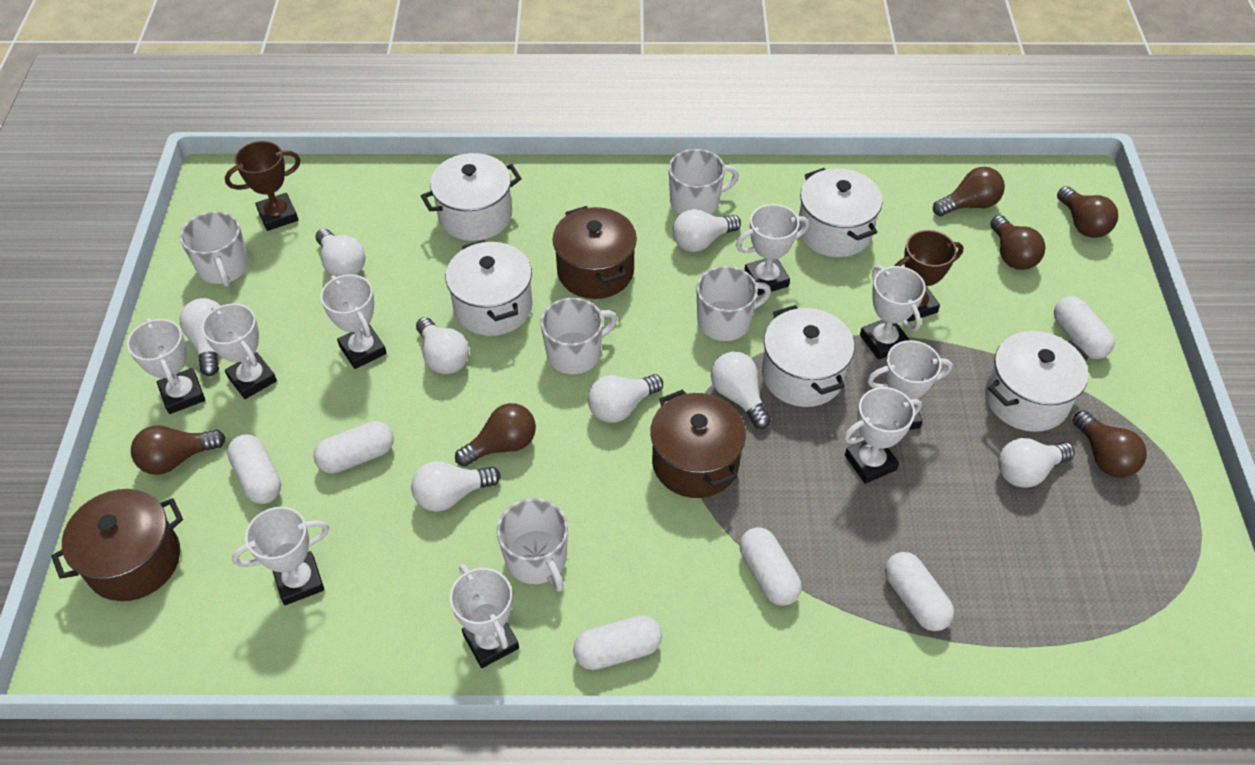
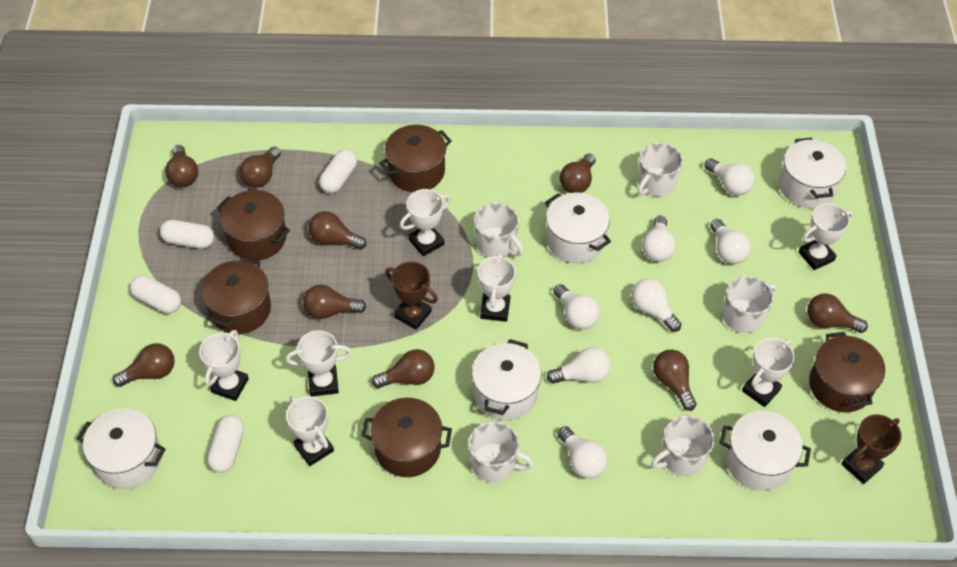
brown light bulb: 6 -> 9
brown pot: 3 -> 5
white capsule: 6 -> 4
white light bulb: 8 -> 7
white trophy: 9 -> 7

